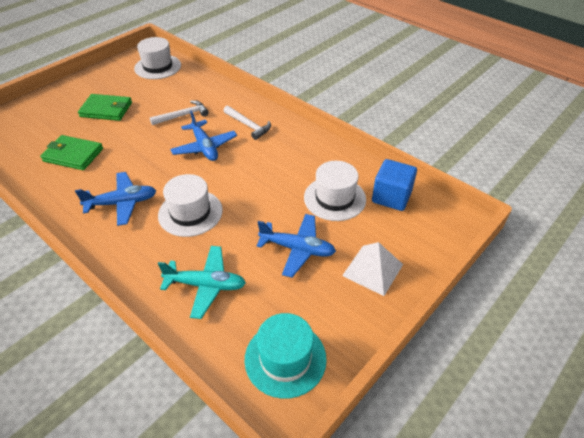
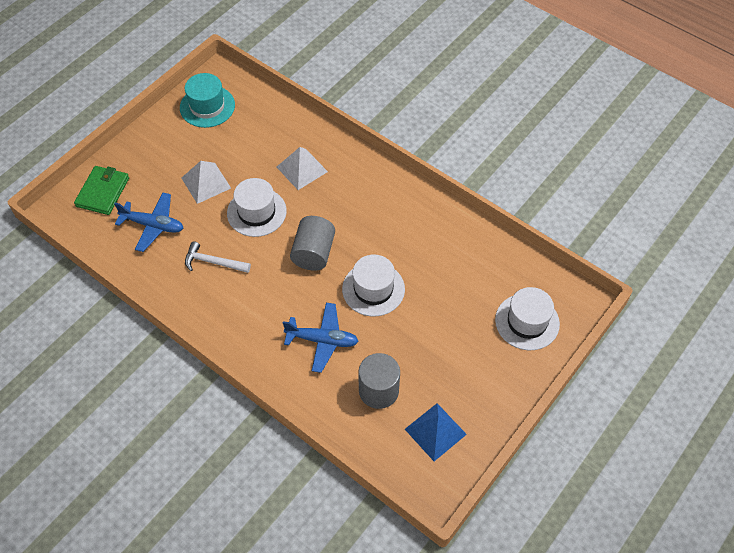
blue cube: 1 -> 0
blue plane: 3 -> 2
blue pyramid: 0 -> 1
green wallet: 2 -> 1
grey cylinder: 0 -> 2
turquoise plane: 1 -> 0
white hammer: 2 -> 1
white pyramid: 1 -> 2

